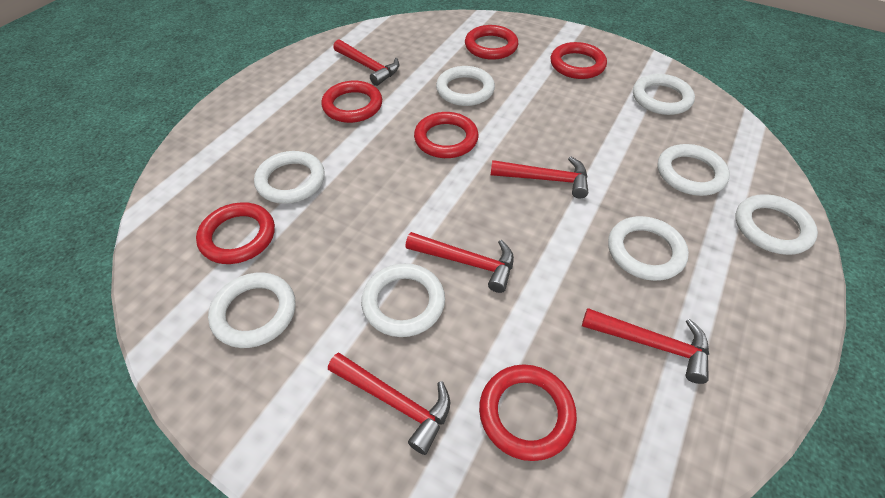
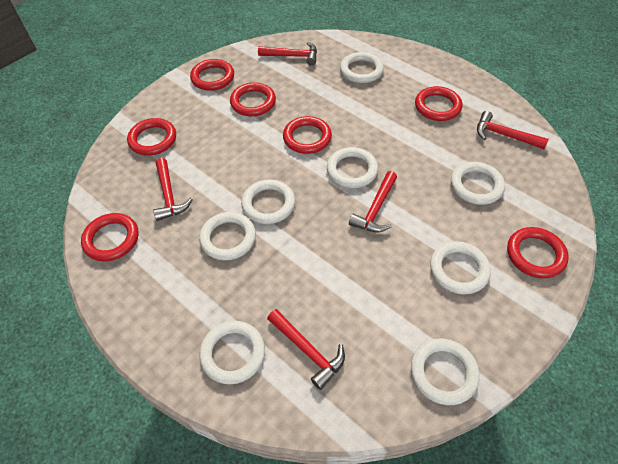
red ring: 6 -> 7

